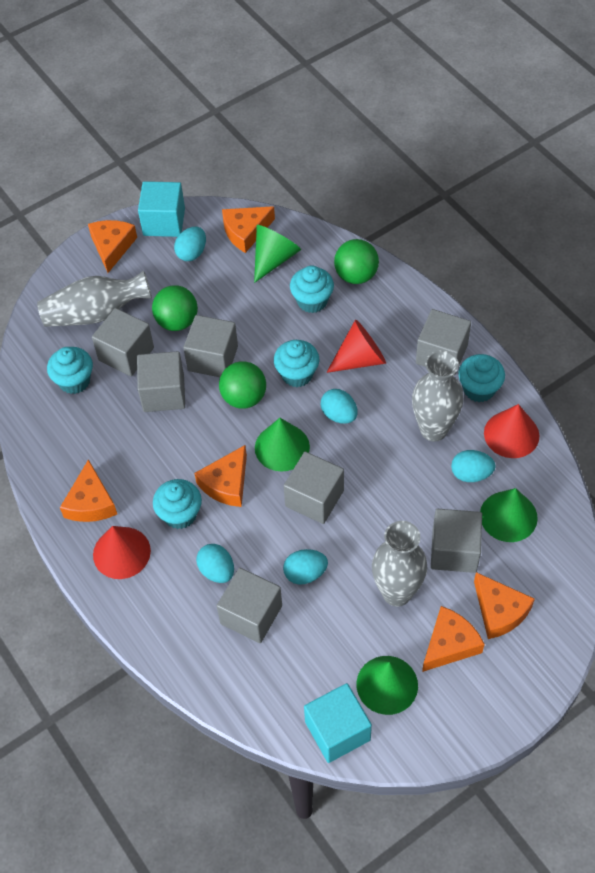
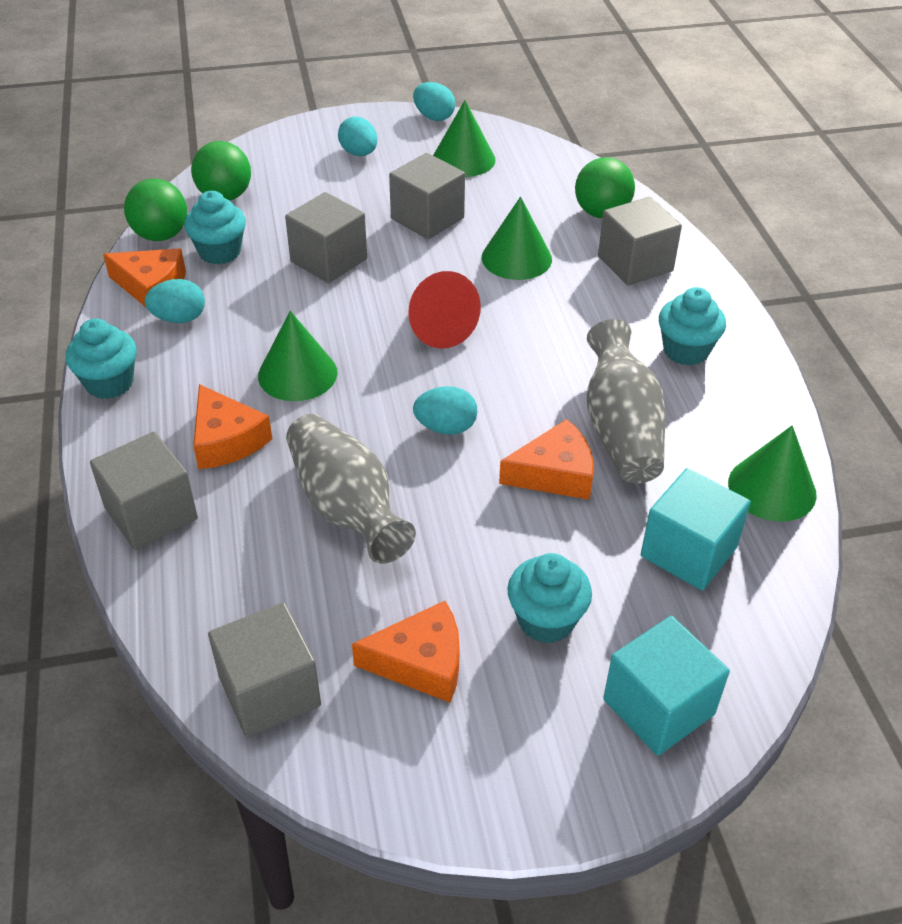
grey cube: 7 -> 5
grey vase: 3 -> 2
orange cheese: 6 -> 4
red cone: 3 -> 1
turquoise cupcake: 5 -> 4
turquoise egg: 5 -> 4

